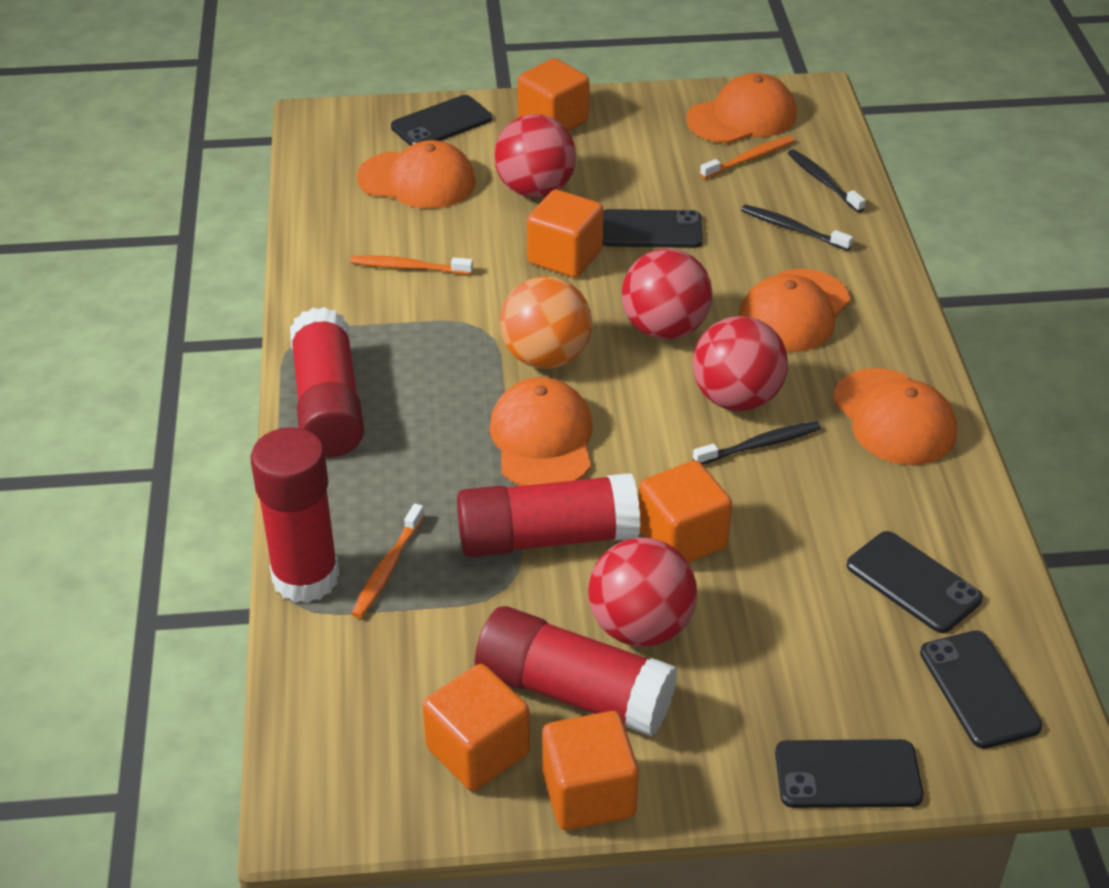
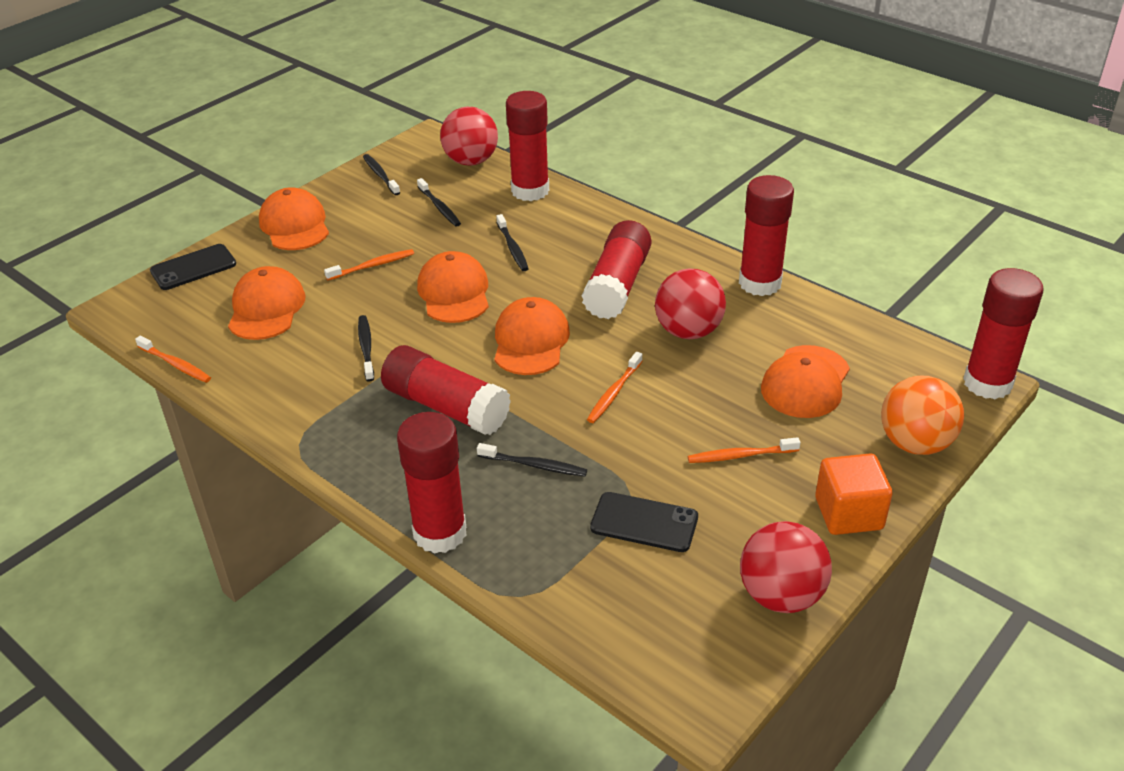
black phone: 5 -> 2
black toothbrush: 3 -> 5
orange cube: 5 -> 1
orange toothbrush: 3 -> 4
red ball: 4 -> 3
red glue stick: 4 -> 6

